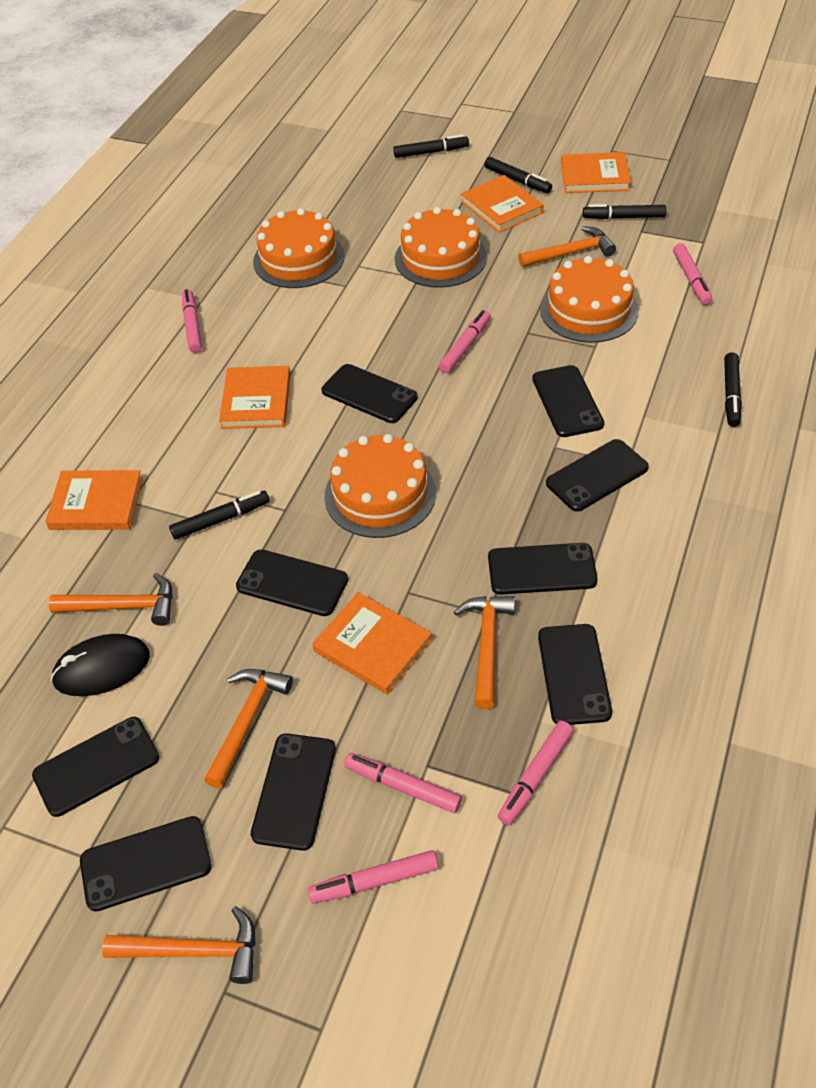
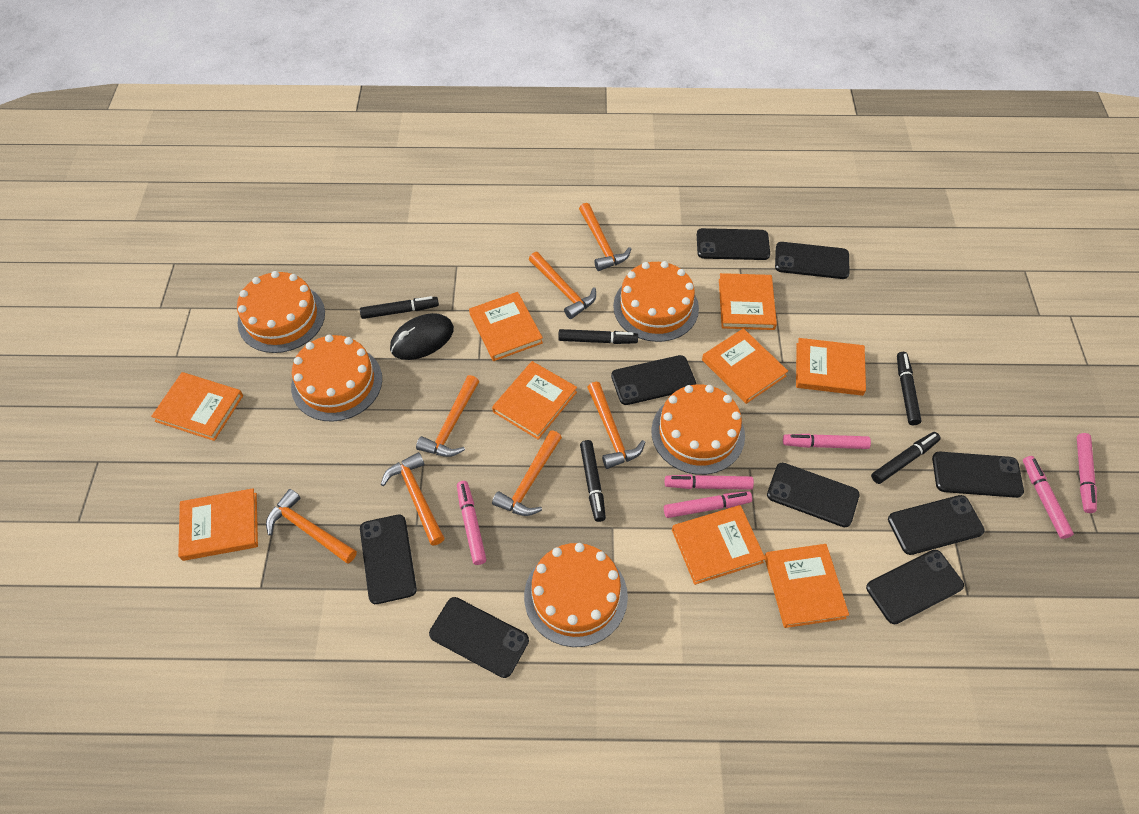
orange book: 5 -> 9
orange cake: 4 -> 5
orange hammer: 5 -> 7

